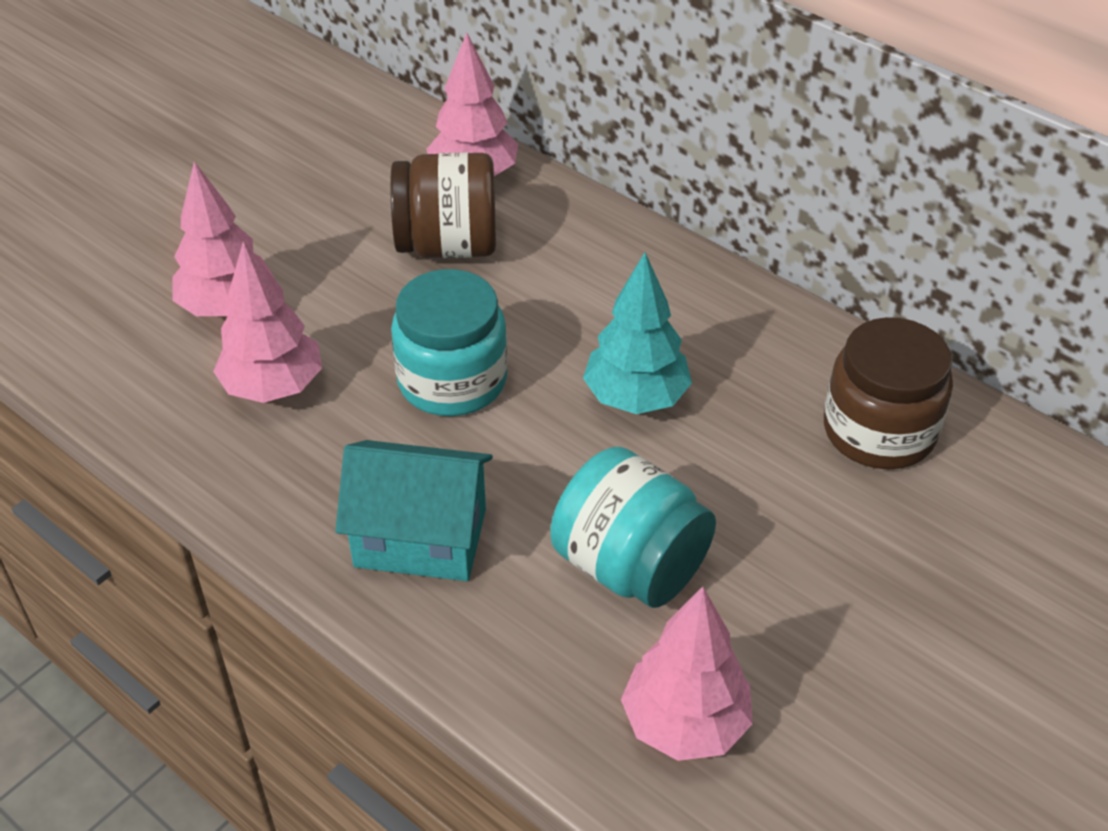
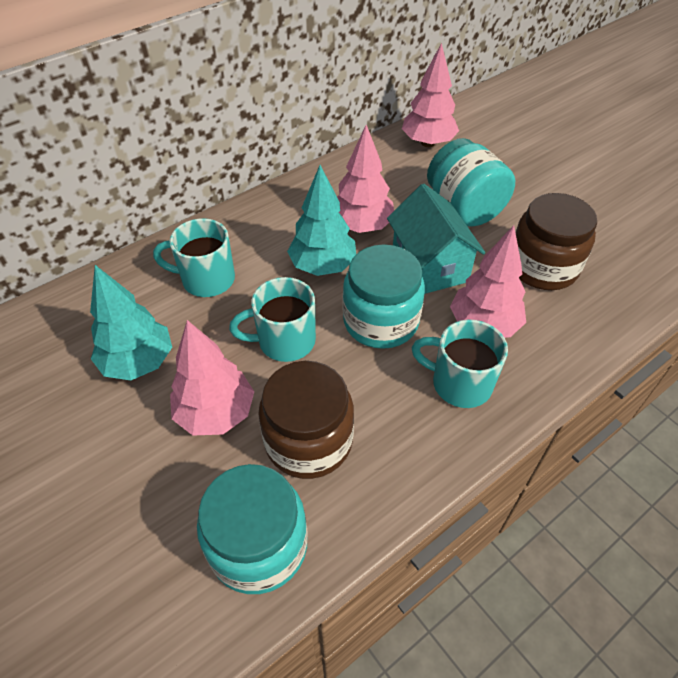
turquoise jar: 2 -> 3
turquoise mug: 0 -> 3
turquoise tree: 1 -> 2

